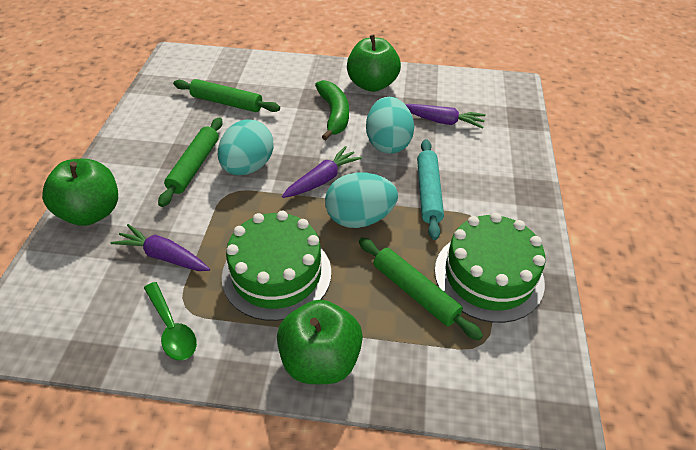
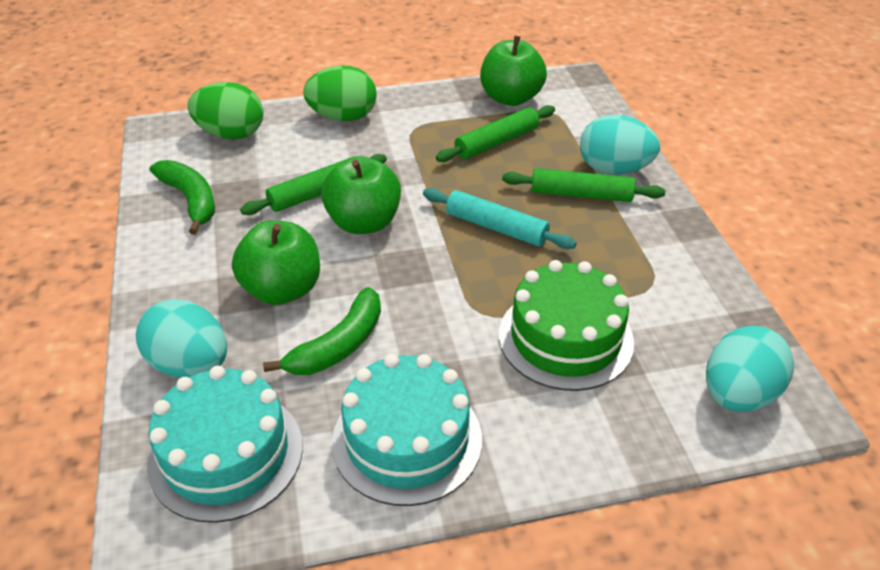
green banana: 1 -> 2
green cake: 2 -> 1
green egg: 0 -> 2
green spoon: 1 -> 0
purple carrot: 3 -> 0
turquoise cake: 0 -> 2

